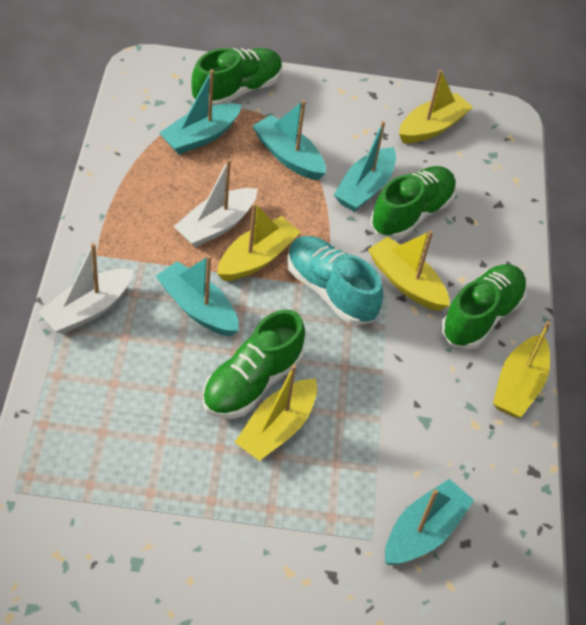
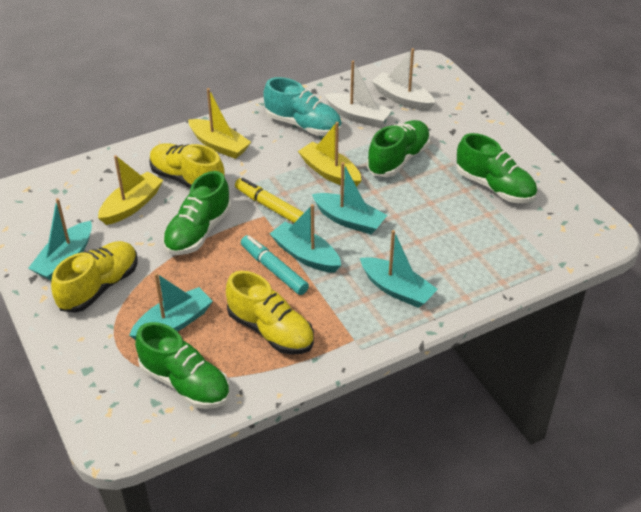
turquoise marker: 0 -> 1
yellow boat: 5 -> 3
yellow marker: 0 -> 1
yellow shoe: 0 -> 3

